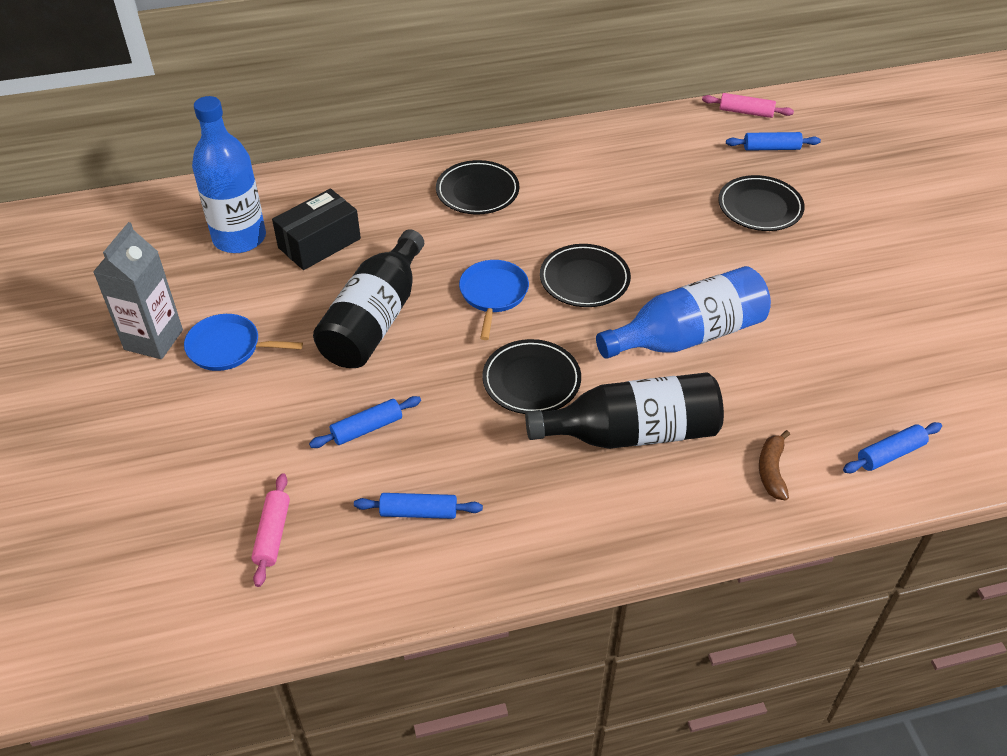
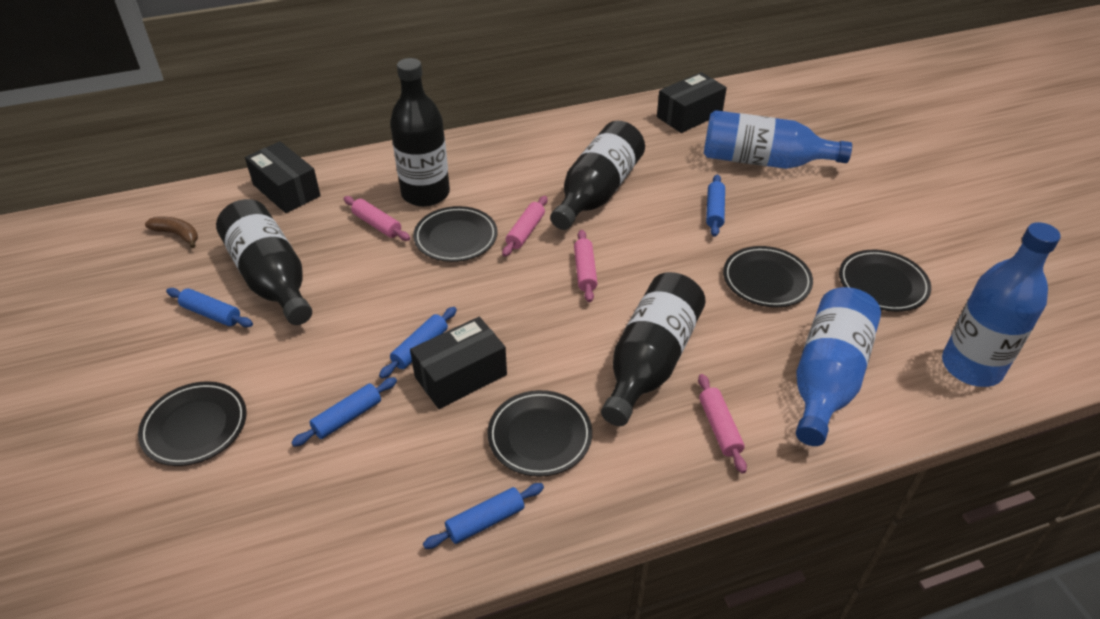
black bottle: 2 -> 4
black box: 1 -> 3
black plate: 4 -> 5
blue bottle: 2 -> 3
blue pan: 2 -> 0
blue rolling pin: 4 -> 5
grey carton: 1 -> 0
pink rolling pin: 2 -> 4

